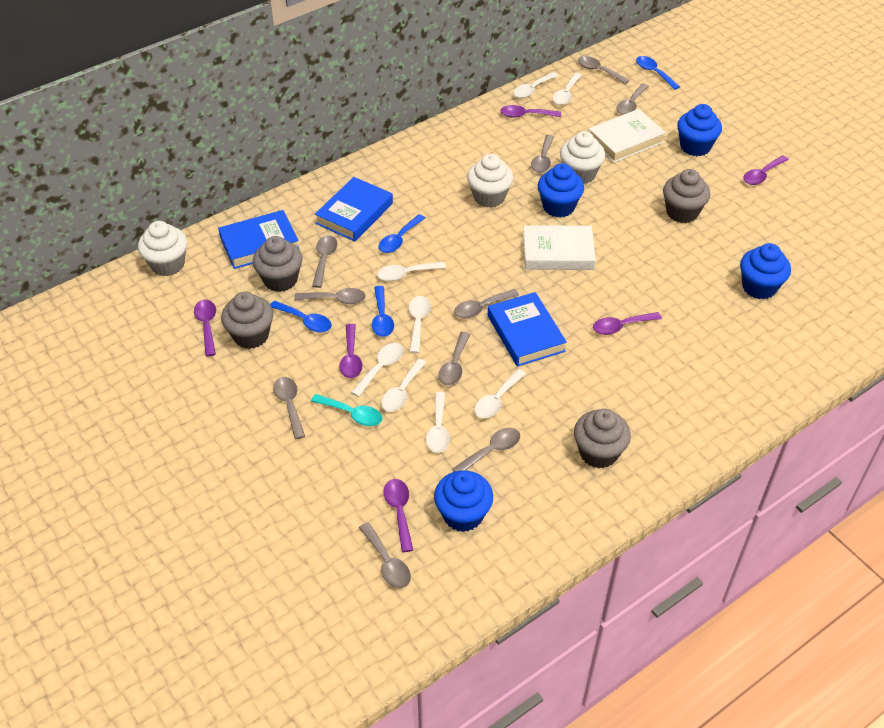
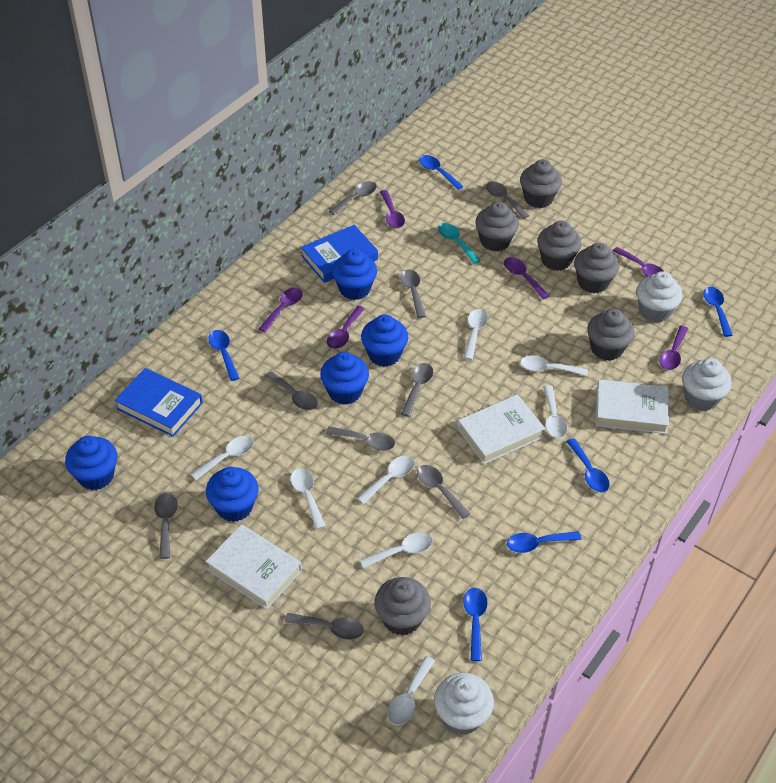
blue book: 3 -> 2
blue cupcake: 4 -> 5
blue spoon: 4 -> 6
grey cupcake: 4 -> 6
grey spoon: 10 -> 9
white book: 2 -> 3

